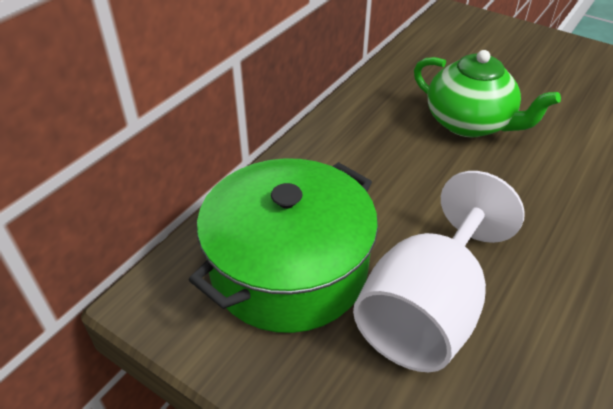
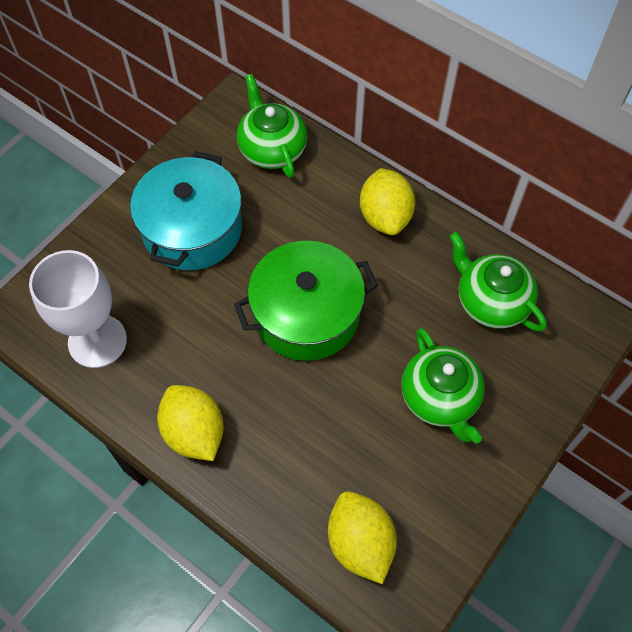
green teapot: 1 -> 3
turquoise pot: 0 -> 1
yellow lemon: 0 -> 3

